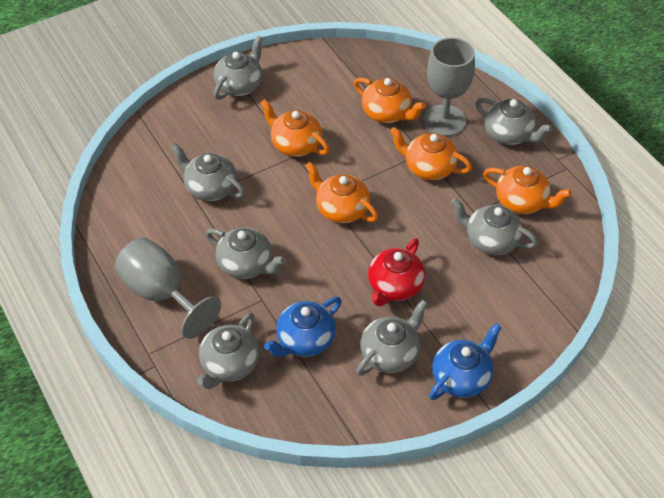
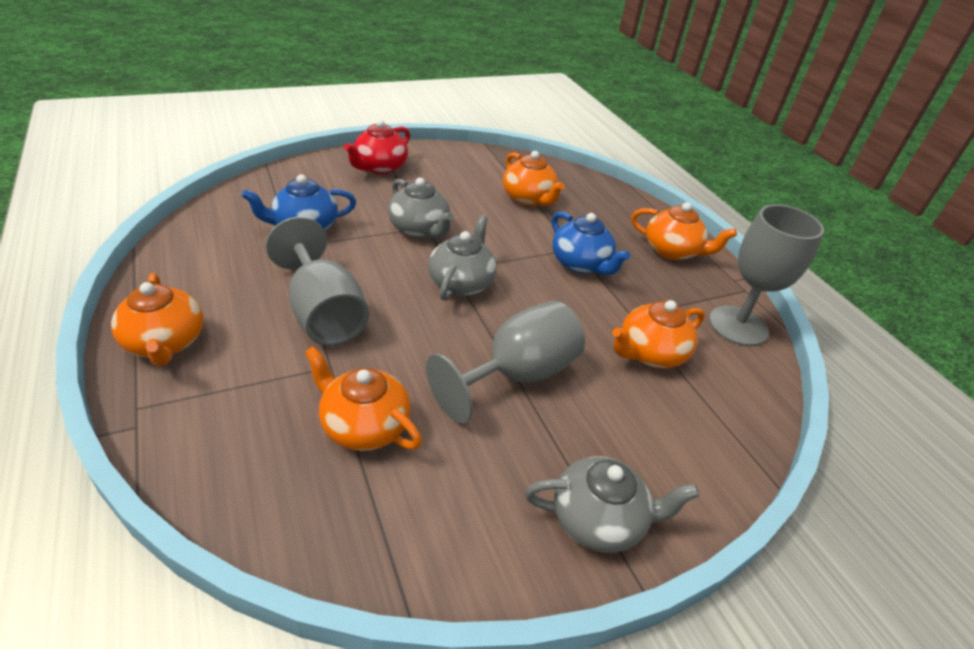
grey goblet: 2 -> 3
grey teapot: 7 -> 3

